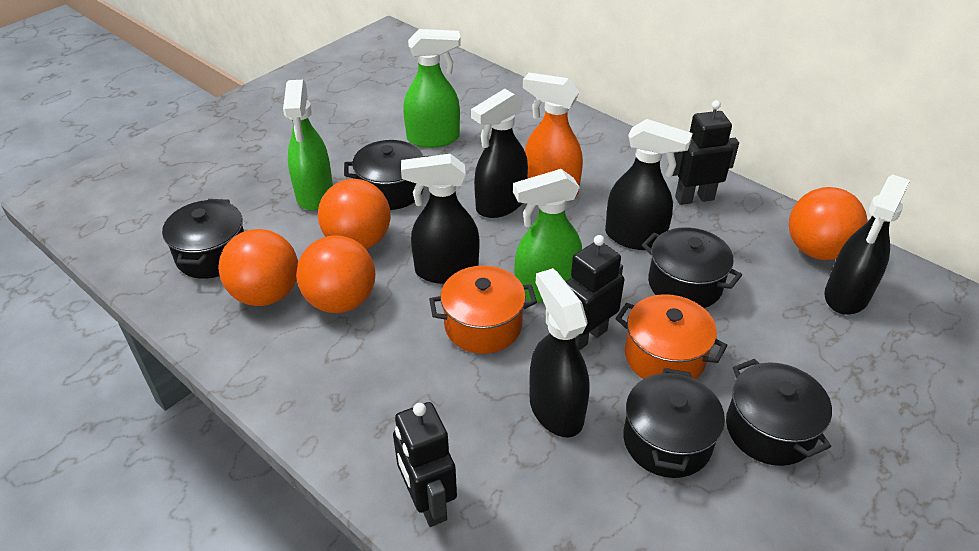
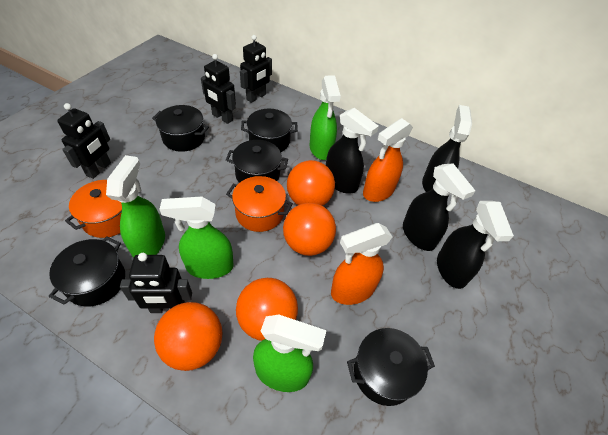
black robot: 3 -> 4
black spray bottle: 5 -> 4
green spray bottle: 3 -> 4
orange spray bottle: 1 -> 2

